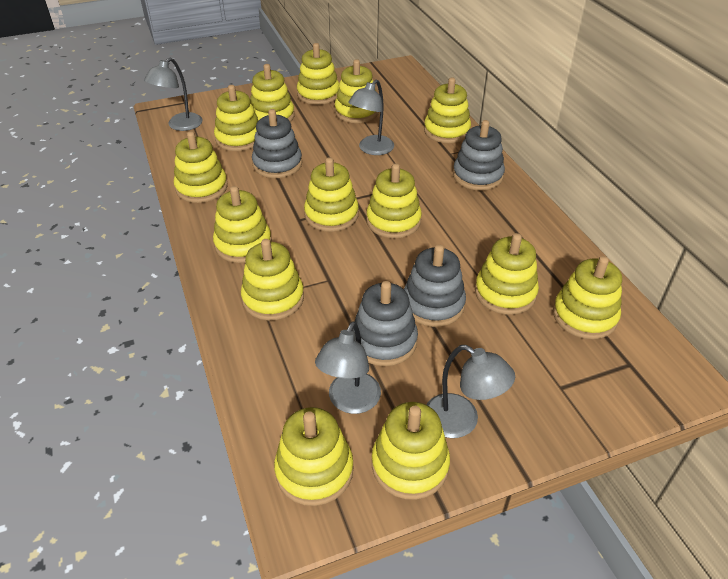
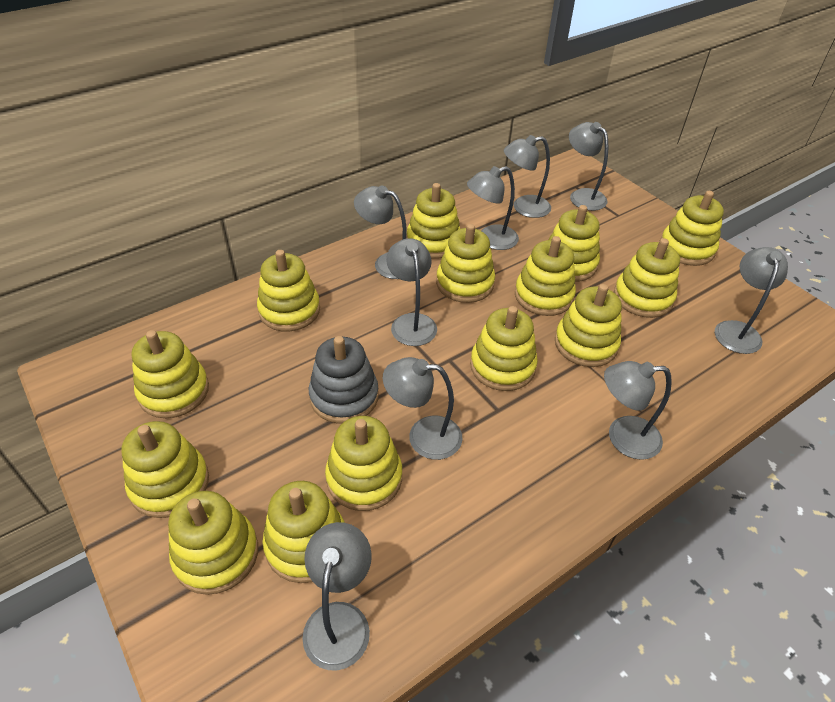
grey lamp: 4 -> 9
grey stacking toy: 4 -> 1

